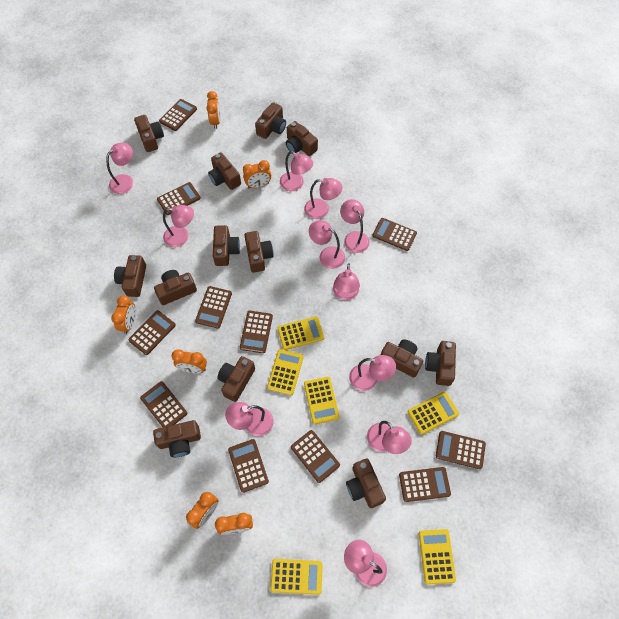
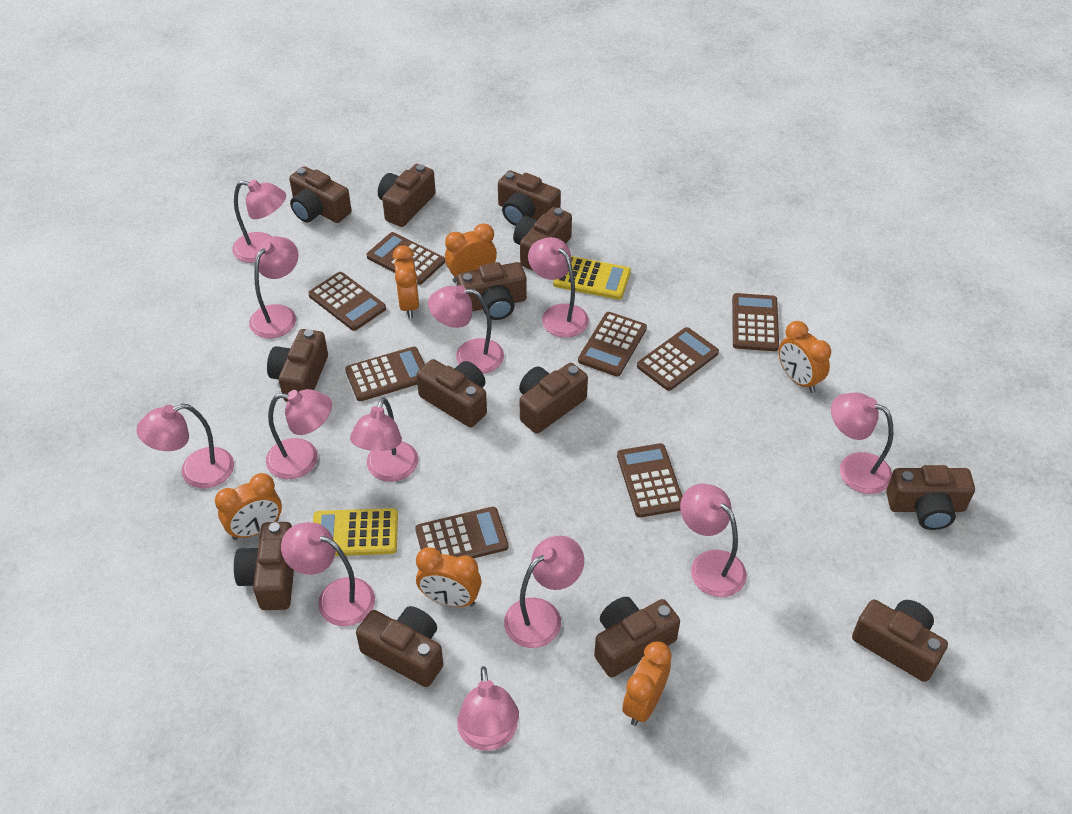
brown calculator: 11 -> 8
pink lamp: 11 -> 12
yellow calculator: 6 -> 2

